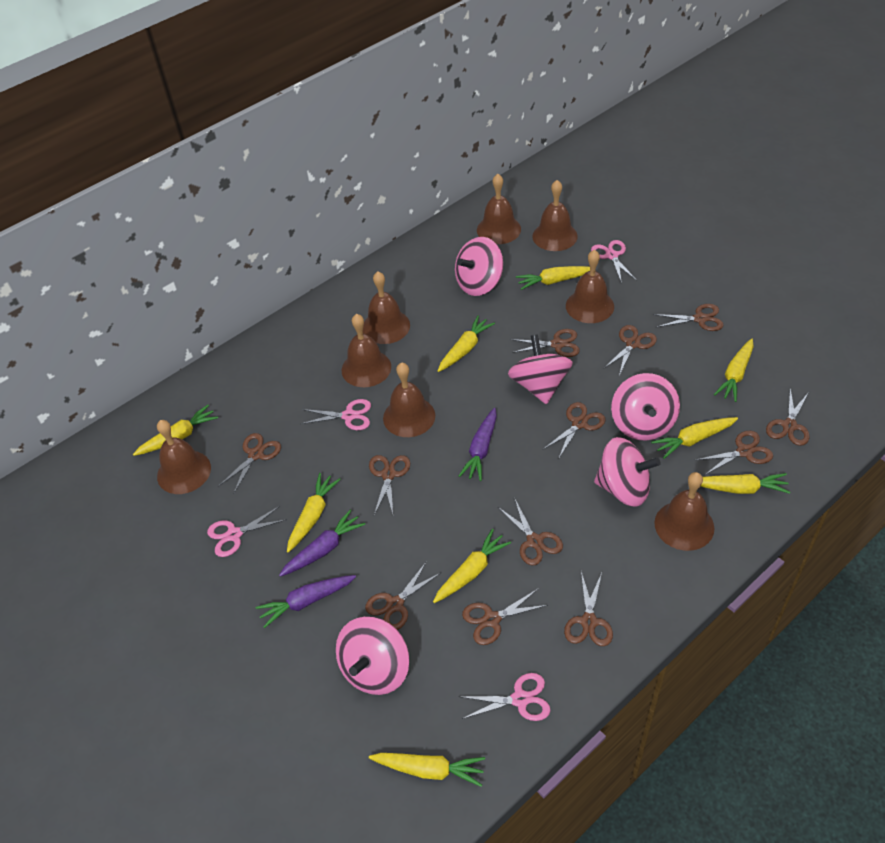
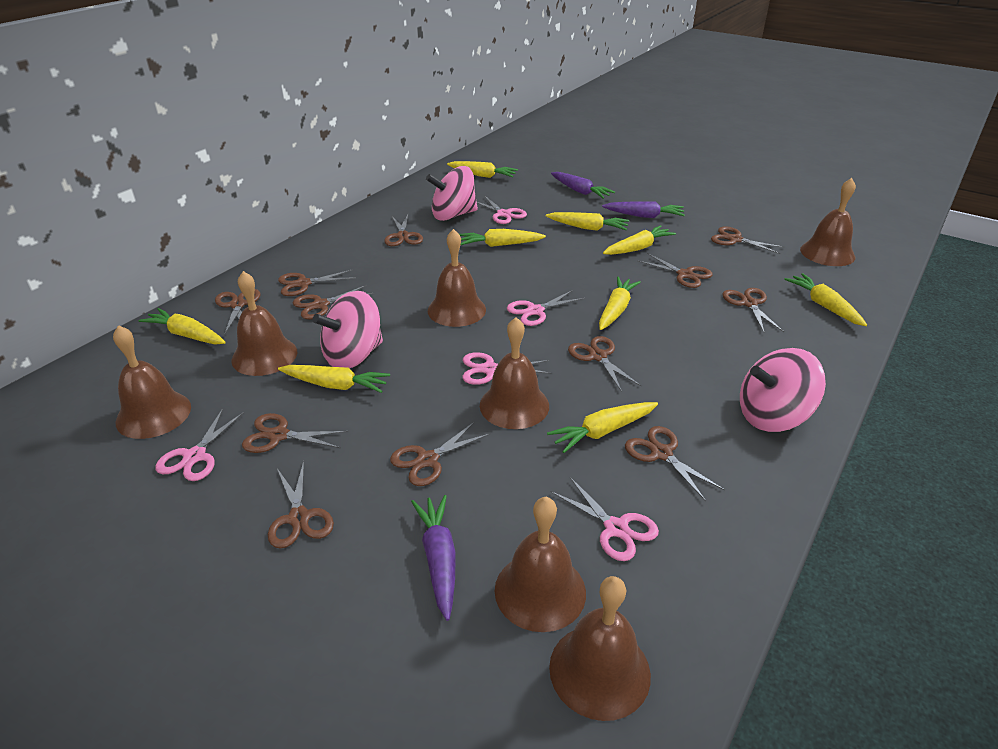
brown bell: 8 -> 7
pink scissors: 4 -> 5
pink spinning top: 5 -> 3

